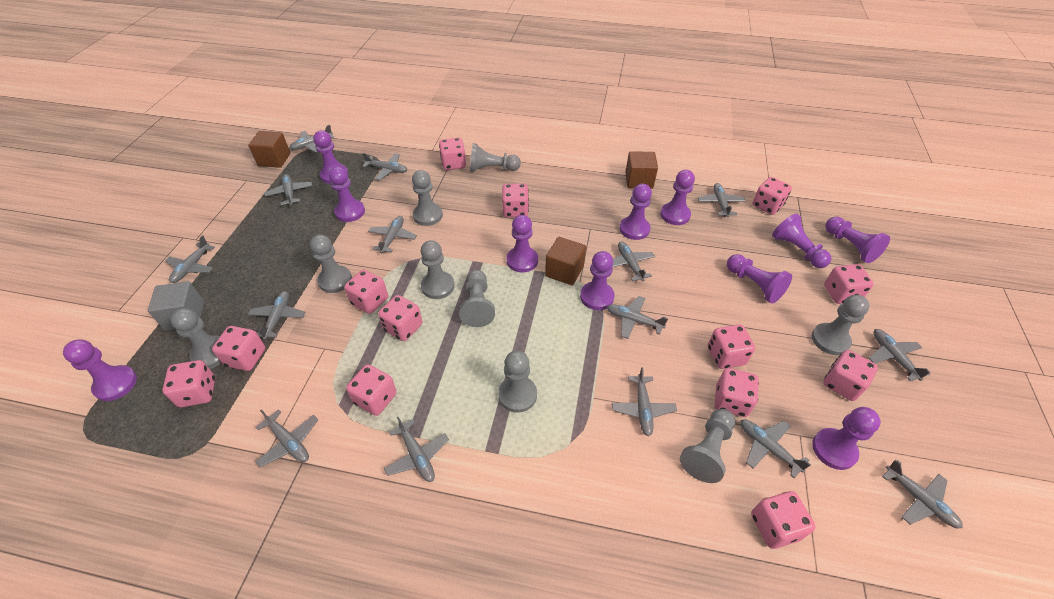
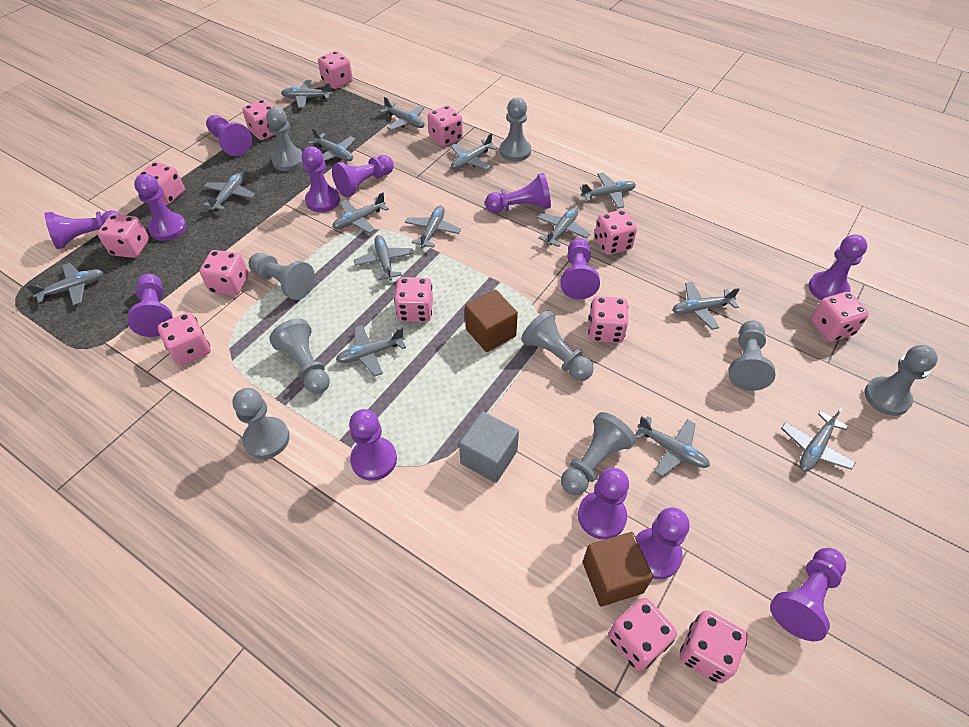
brown cube: 3 -> 2
purple pawn: 11 -> 13

